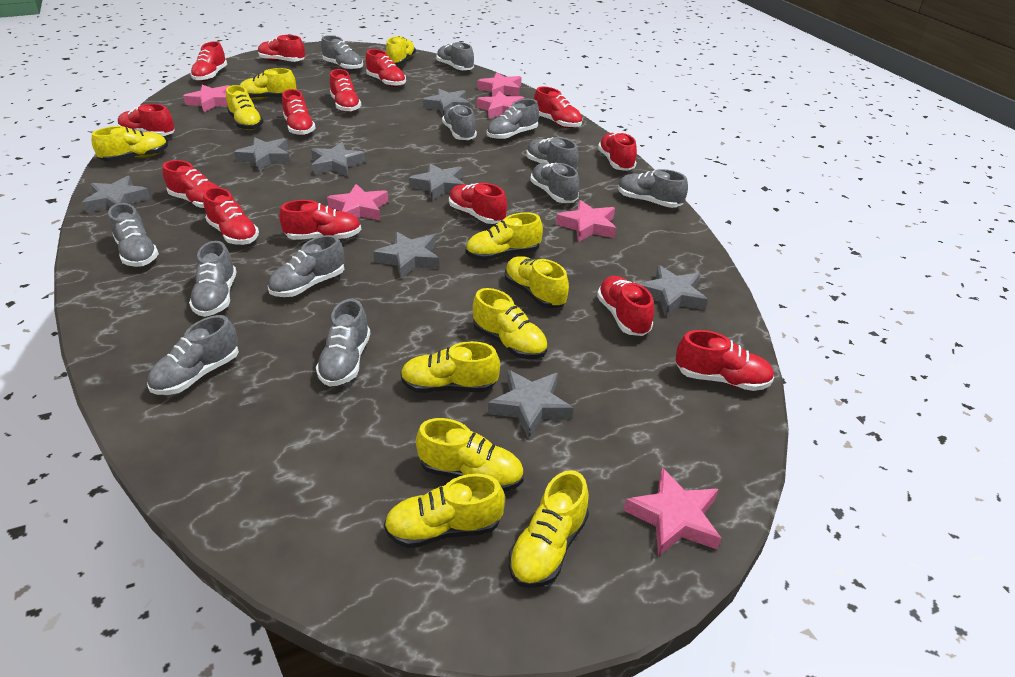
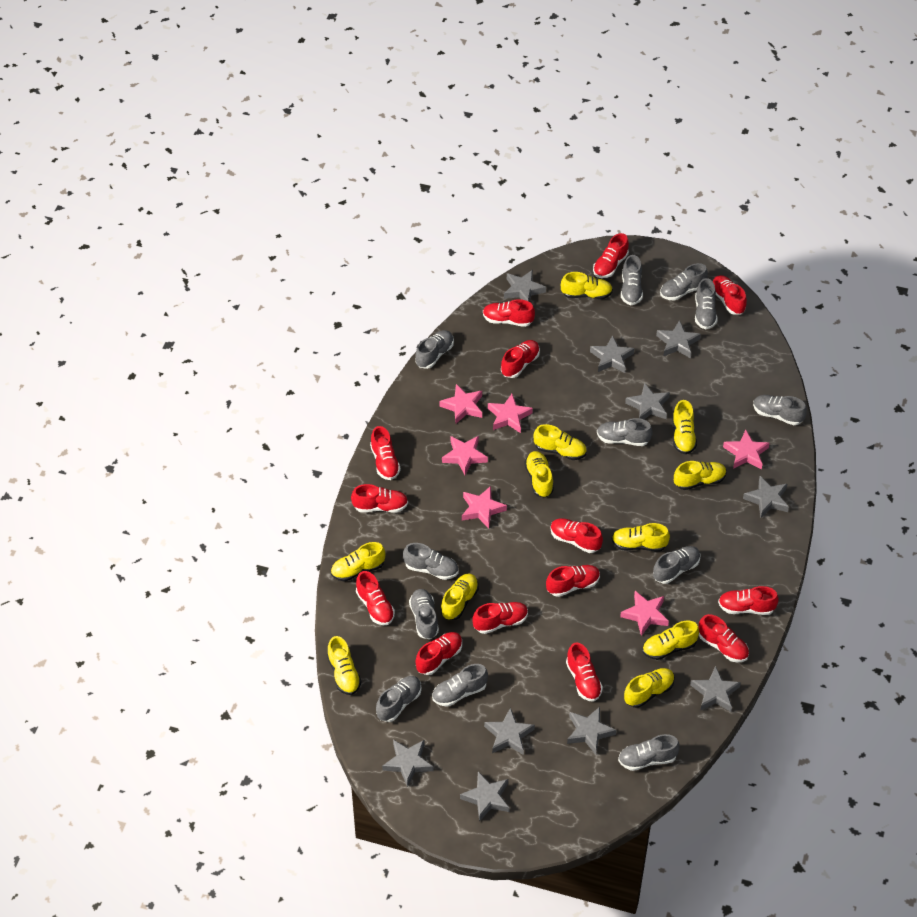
grey star: 8 -> 10

